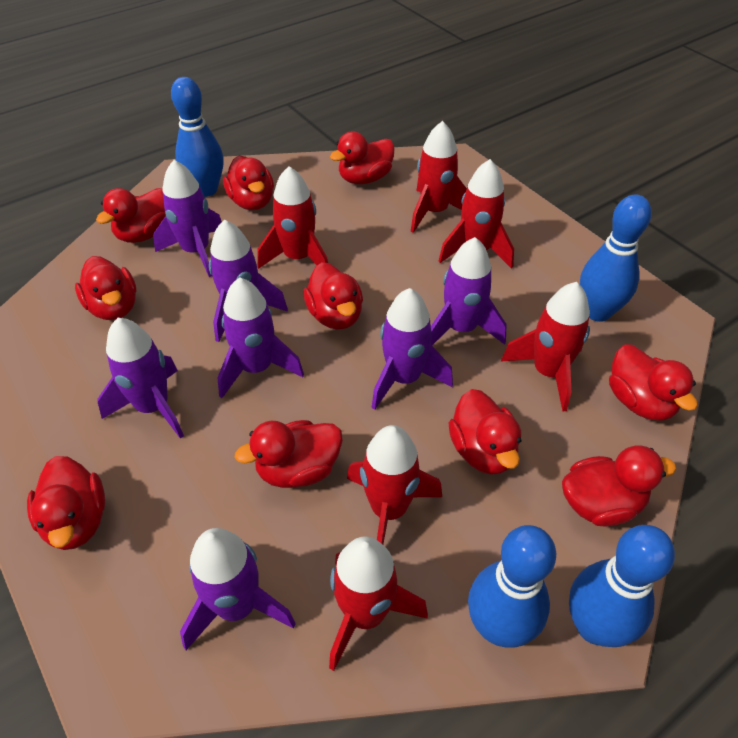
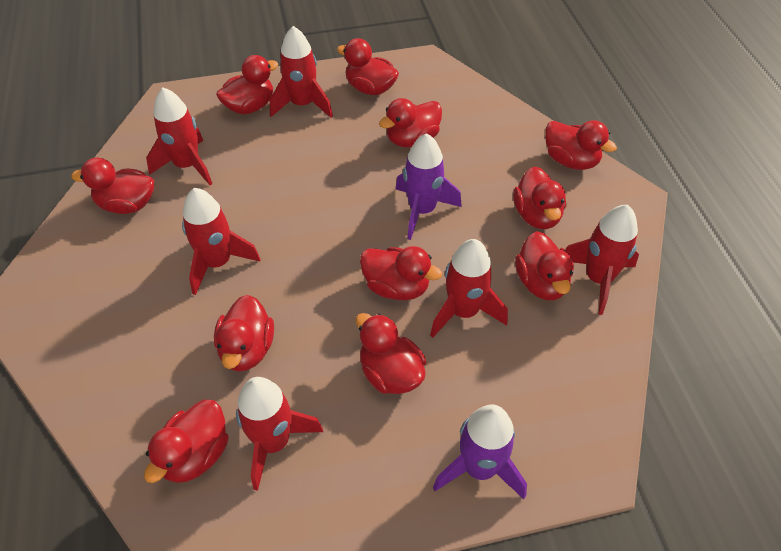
blue bowling pin: 4 -> 0
purple rocket: 7 -> 2
red duck: 10 -> 11

